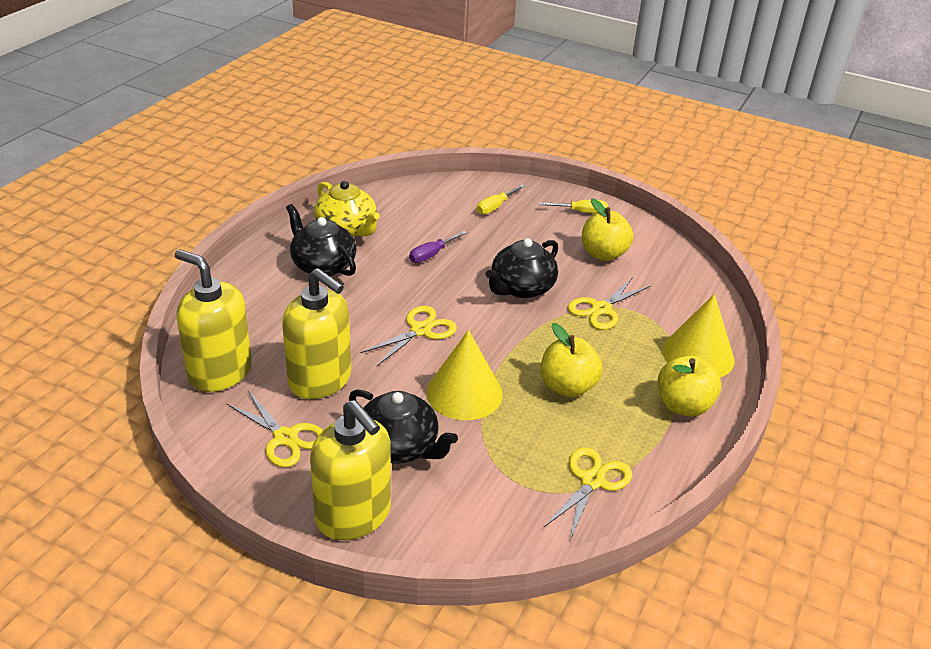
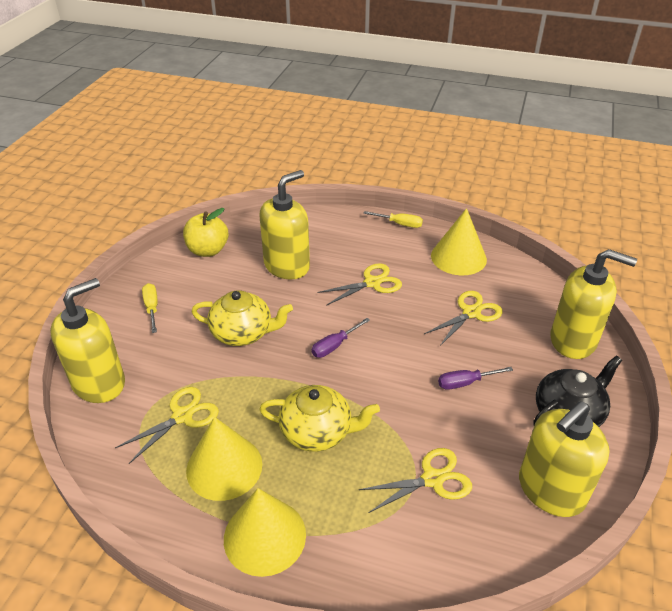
black teapot: 3 -> 1
purple screwdriver: 1 -> 2
yellow apple: 3 -> 1
yellow cone: 2 -> 3
yellow soap dispenser: 3 -> 4
yellow teapot: 1 -> 2

